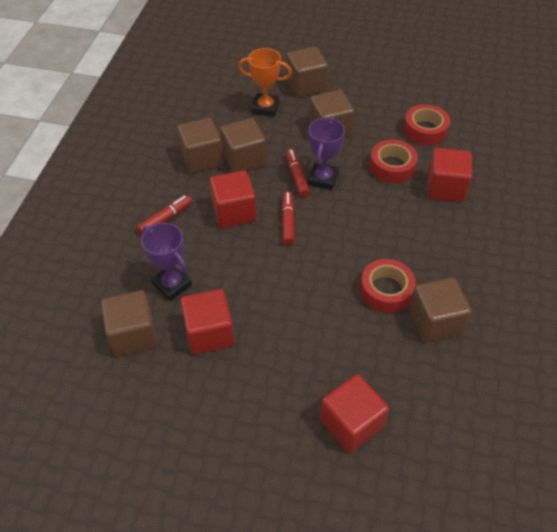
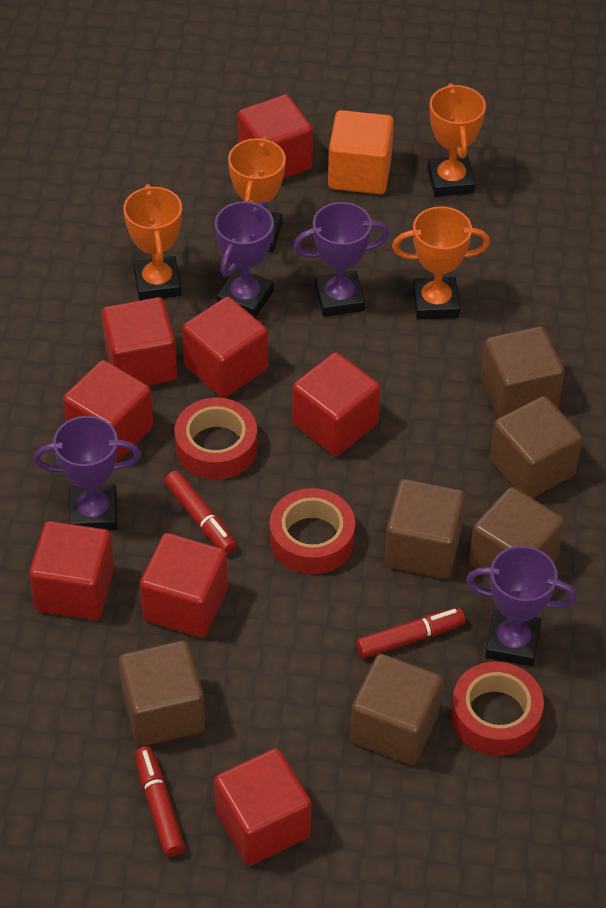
orange cube: 0 -> 1
orange trophy: 1 -> 4
purple trophy: 2 -> 4
red cube: 4 -> 8

